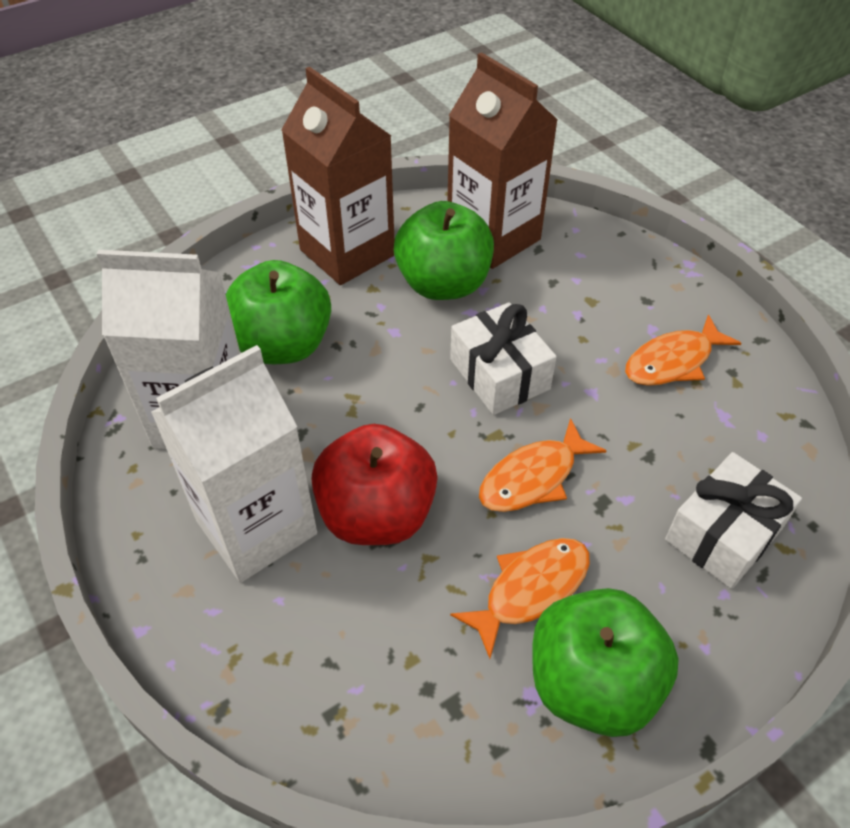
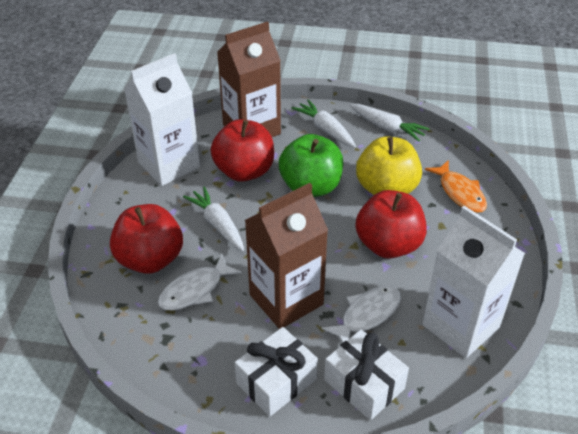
green apple: 3 -> 1
orange fish: 3 -> 1
red apple: 1 -> 3
white carrot: 0 -> 3
white fish: 0 -> 2
yellow apple: 0 -> 1

